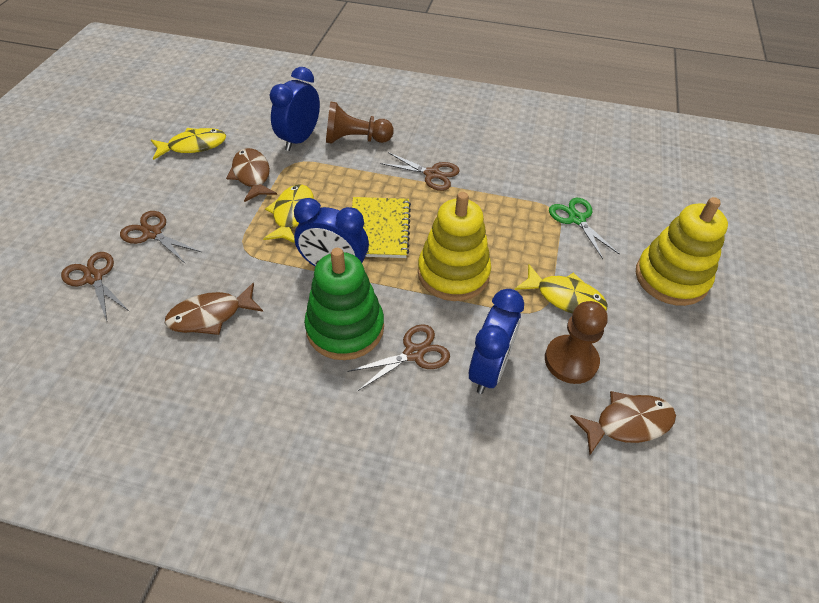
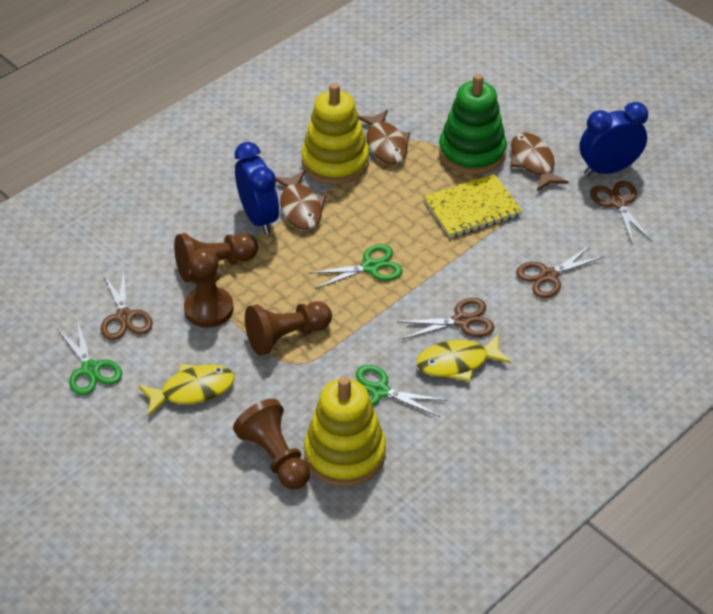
blue clock: 3 -> 2
brown pawn: 2 -> 4
green scissors: 1 -> 3
yellow fish: 3 -> 2

